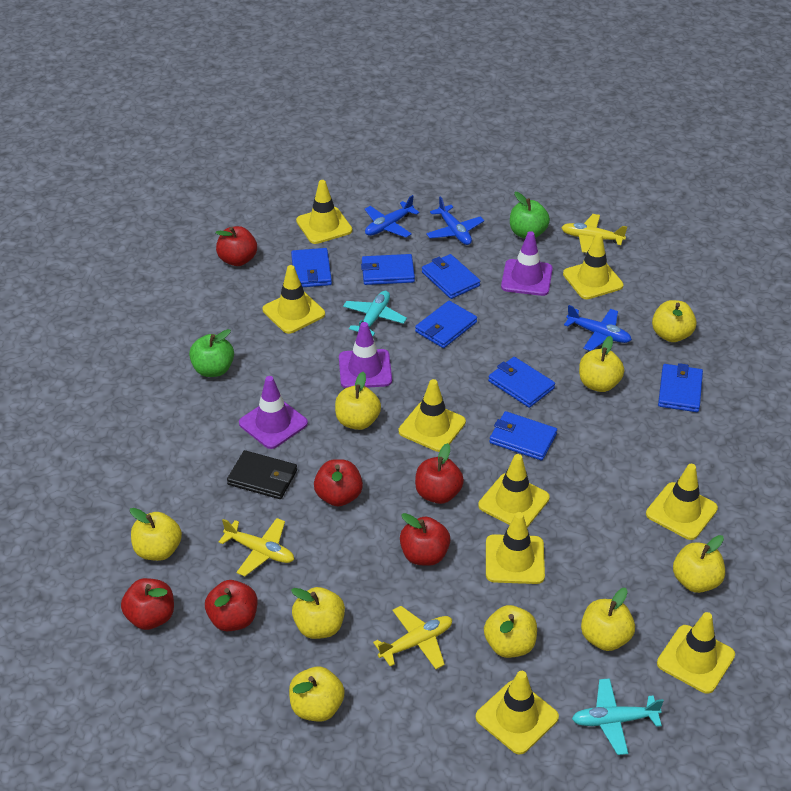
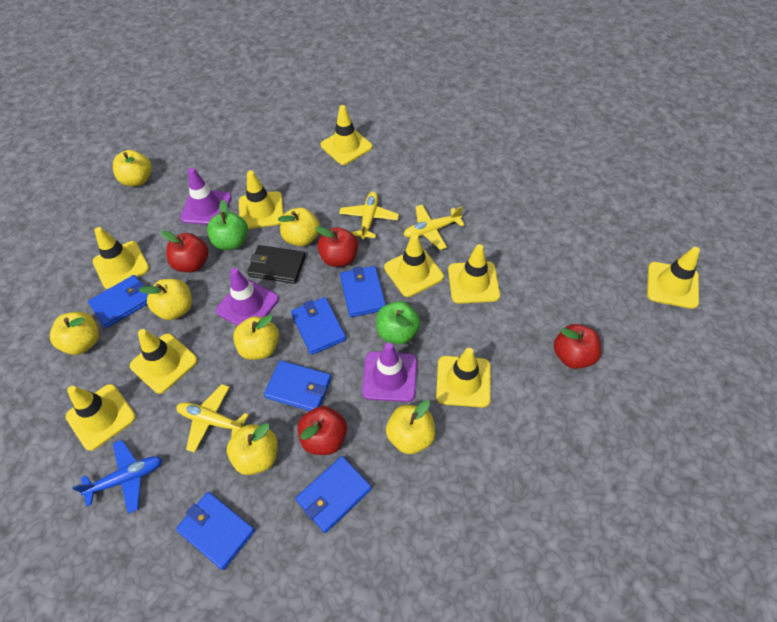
blue plane: 3 -> 1
blue wallet: 7 -> 6
red apple: 6 -> 4
turquoise plane: 2 -> 0
yellow apple: 9 -> 7

